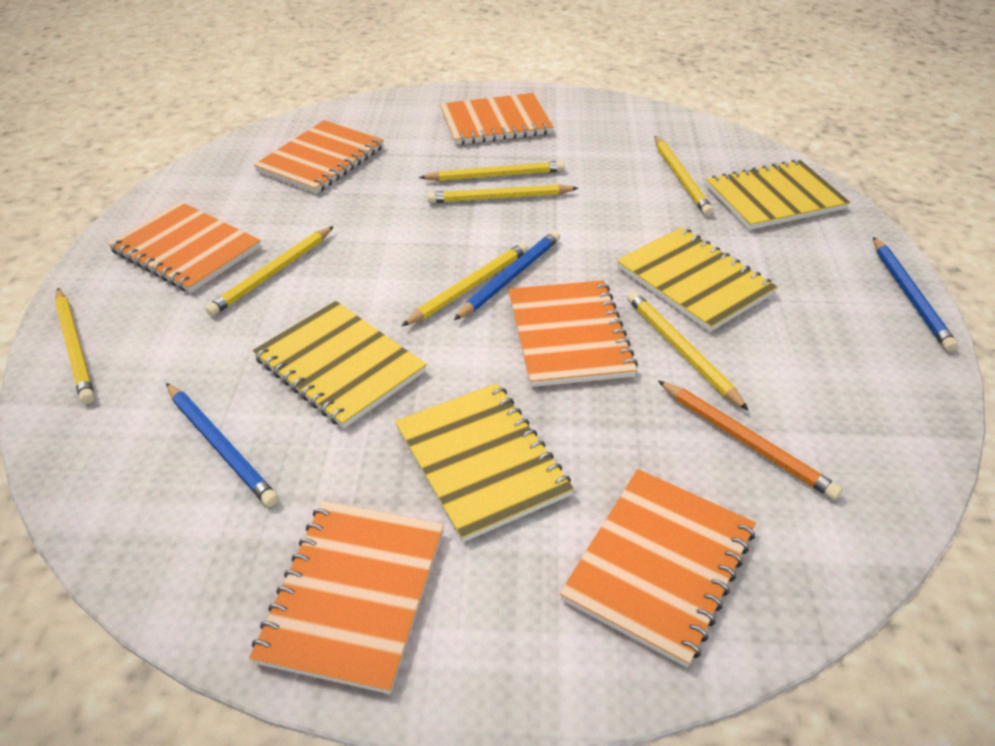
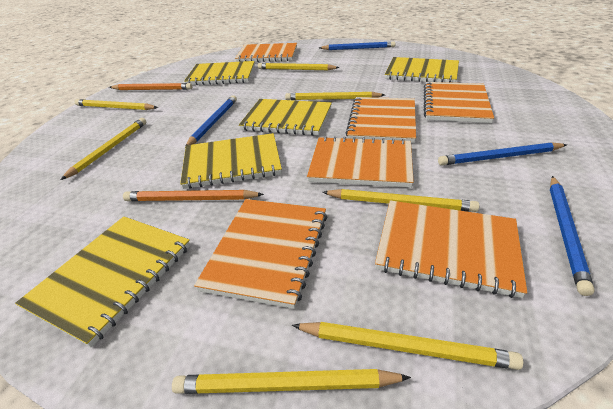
blue pencil: 3 -> 4
orange pencil: 1 -> 2
yellow notebook: 4 -> 5

